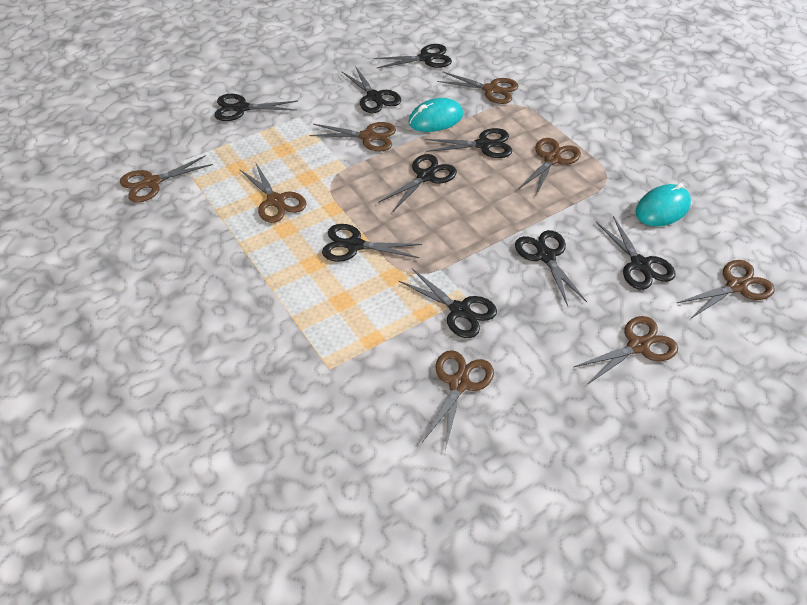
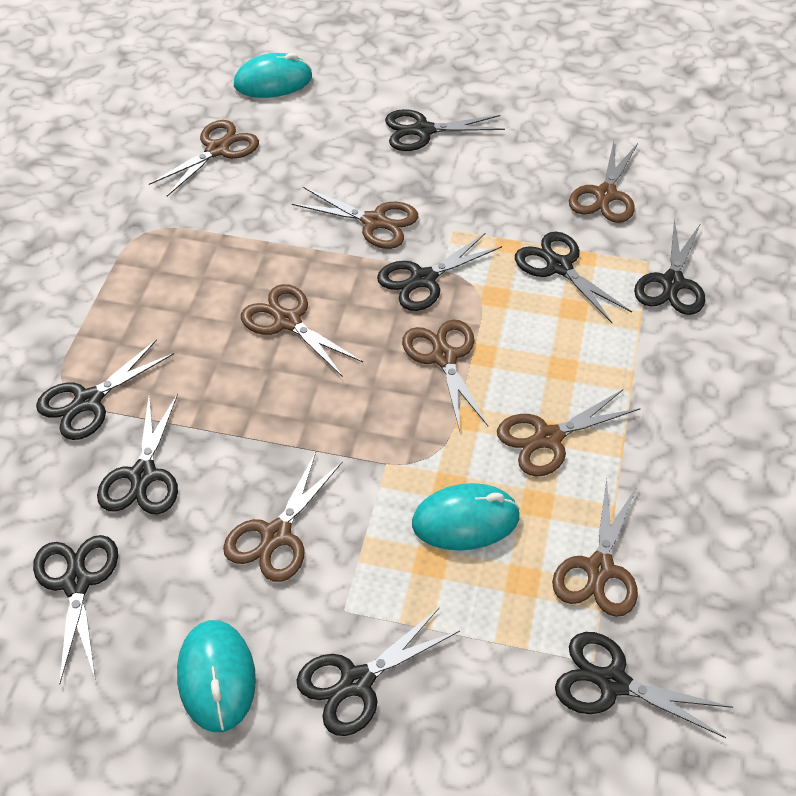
turquoise mouse: 2 -> 3

